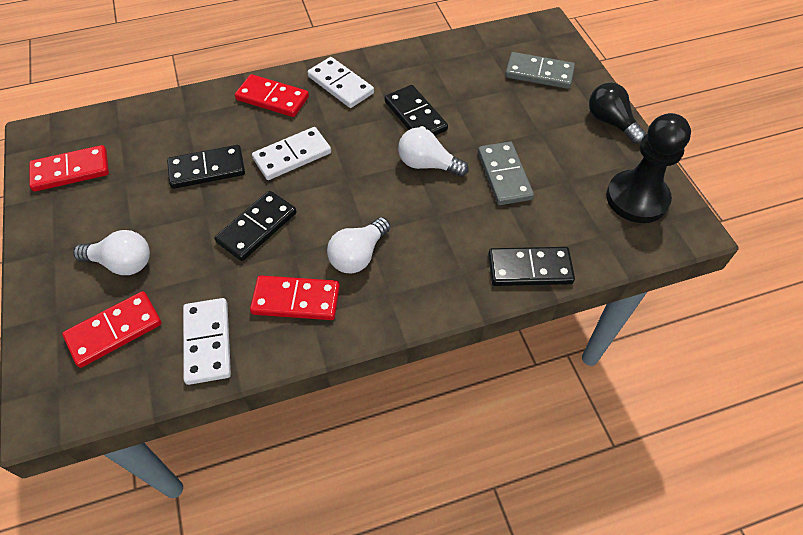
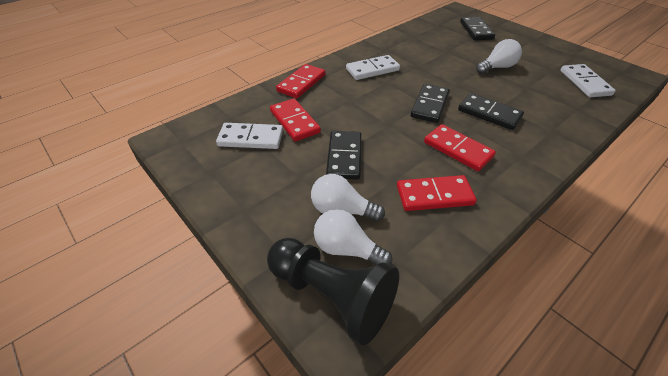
black light bulb: 1 -> 0
grey domino: 2 -> 0

